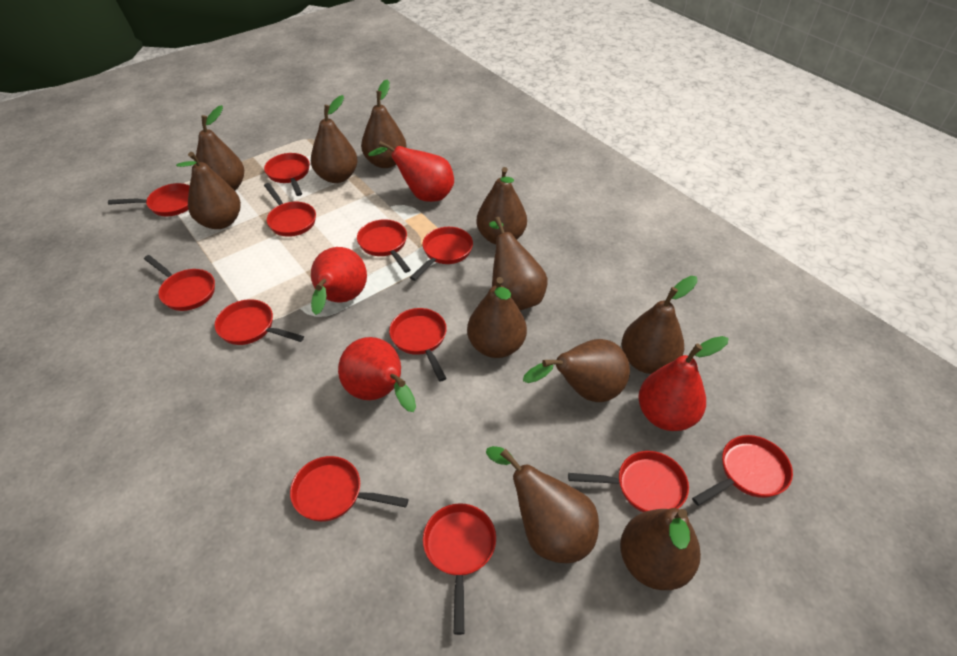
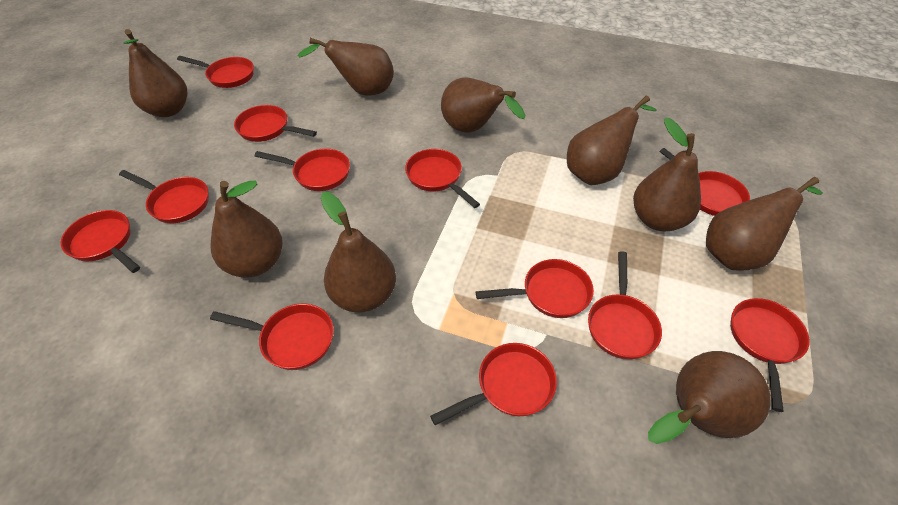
brown pear: 11 -> 9
red pear: 4 -> 0

